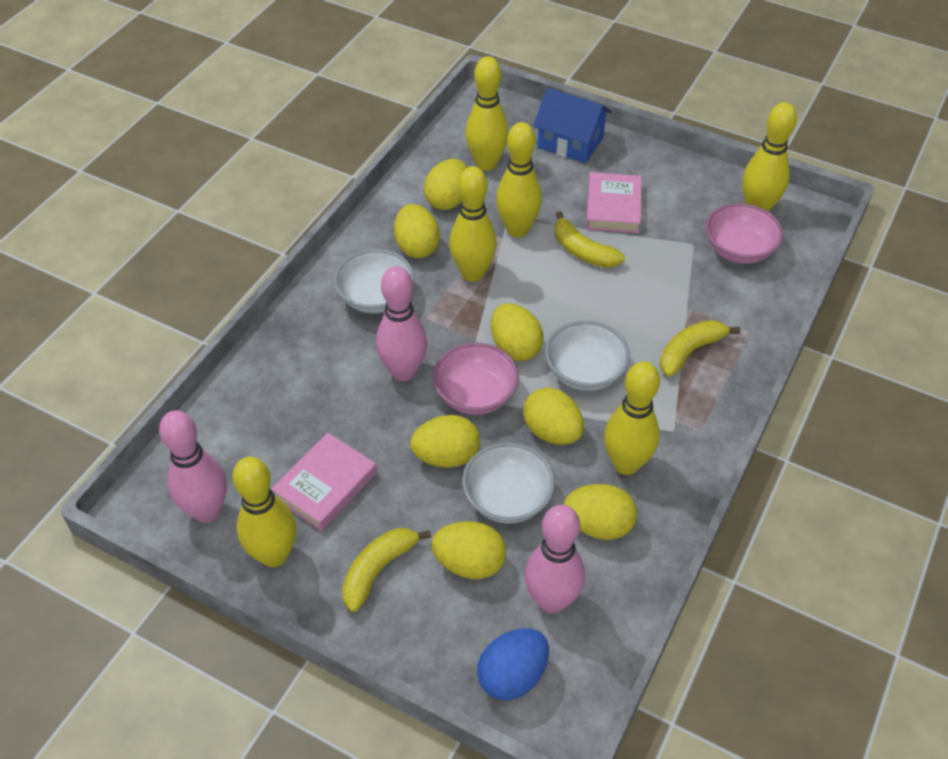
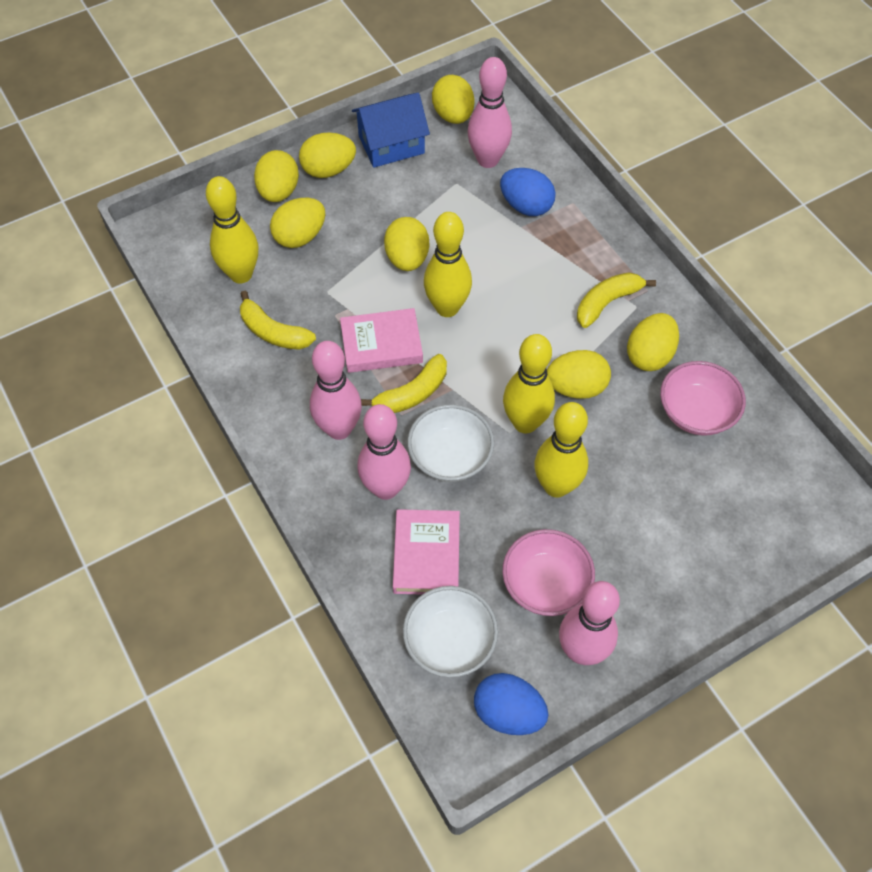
blue egg: 1 -> 2
pink bowling pin: 3 -> 4
white bowl: 3 -> 2
yellow bowling pin: 6 -> 4

